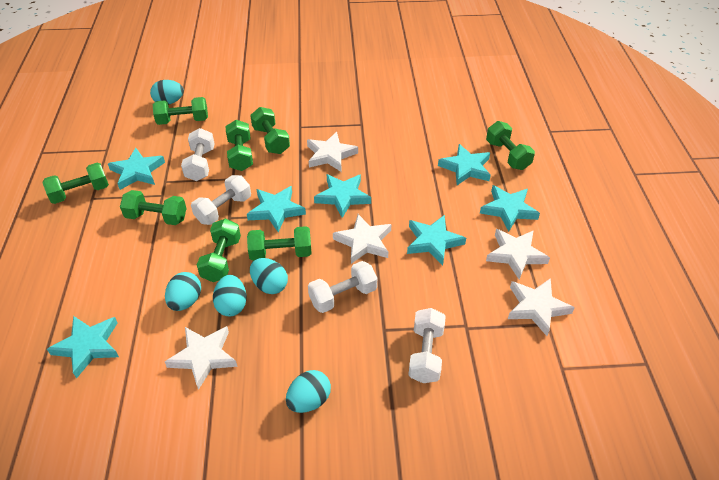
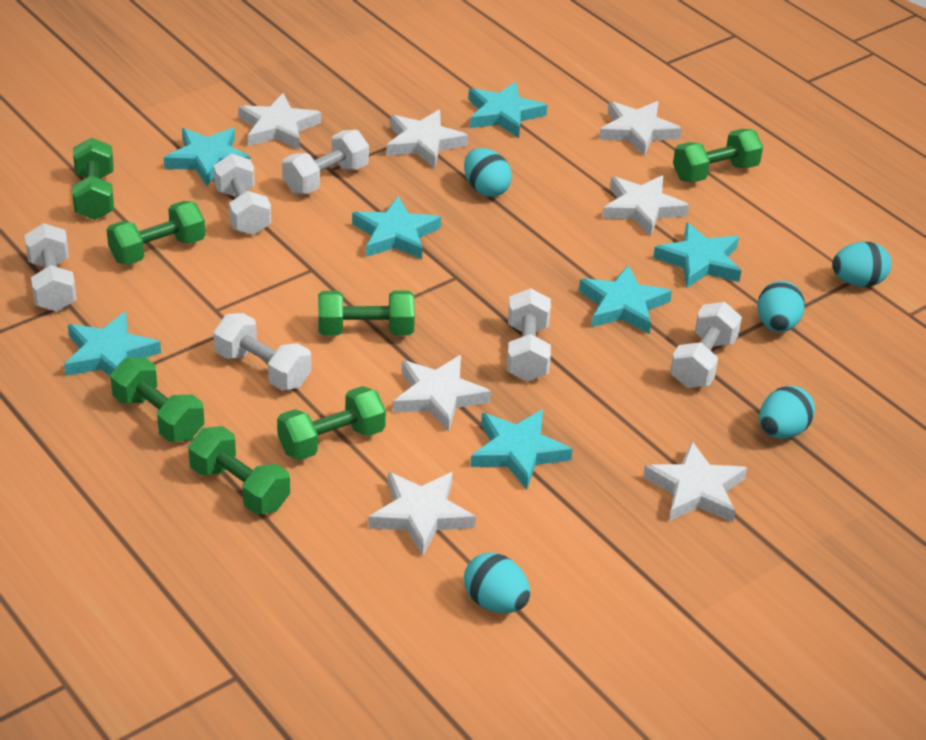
green dumbbell: 8 -> 7
white dumbbell: 4 -> 6
white star: 5 -> 7

